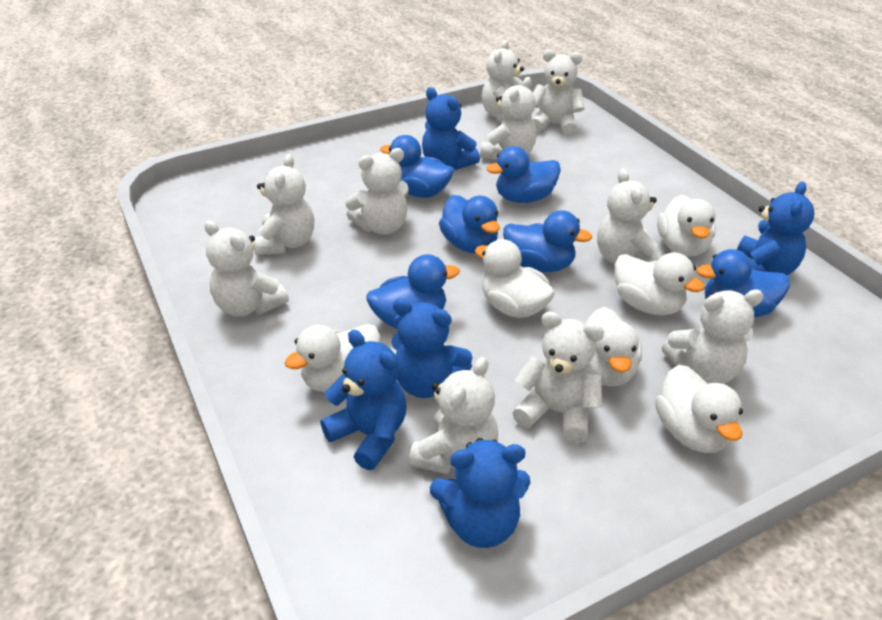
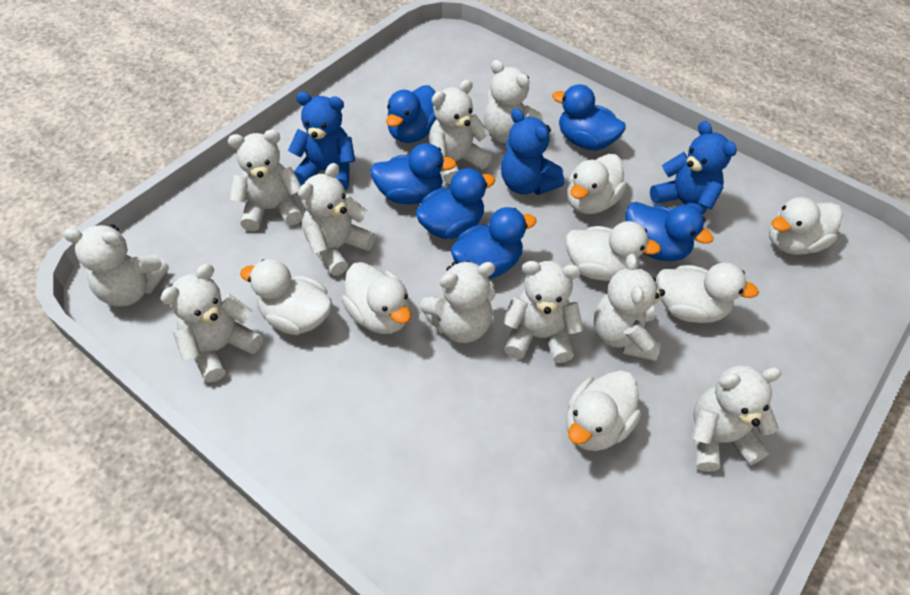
blue teddy bear: 5 -> 3
white duck: 6 -> 7

